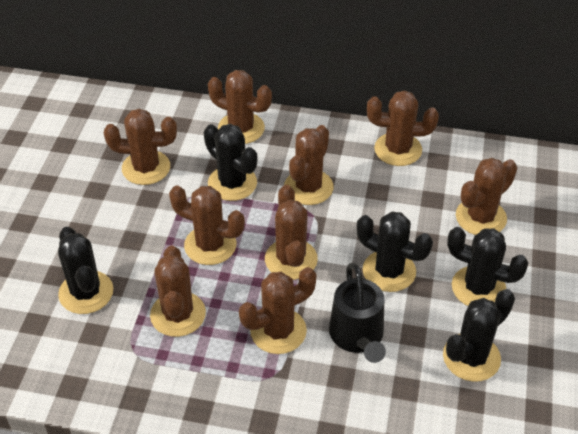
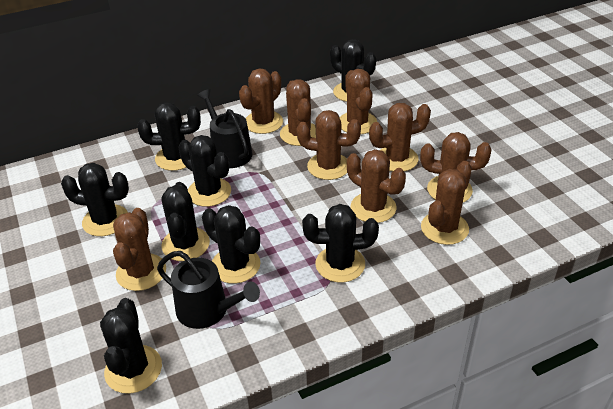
black cactus: 5 -> 8
black watering can: 1 -> 2

